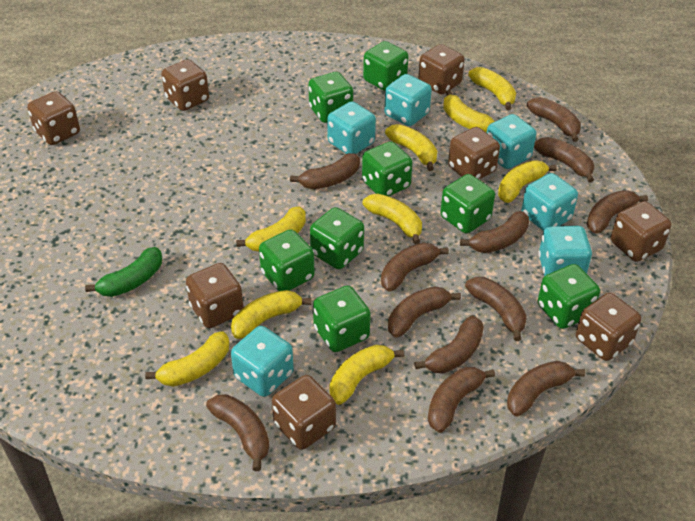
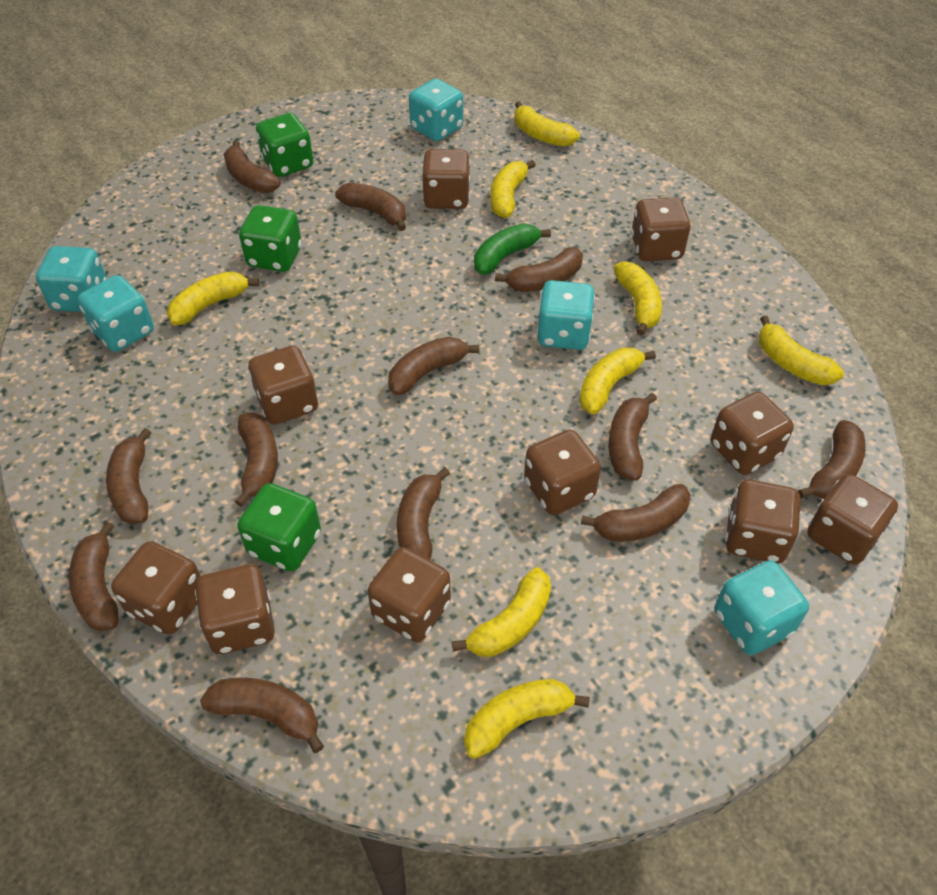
brown dice: 8 -> 10
green dice: 8 -> 3
turquoise dice: 6 -> 5
yellow banana: 9 -> 8

